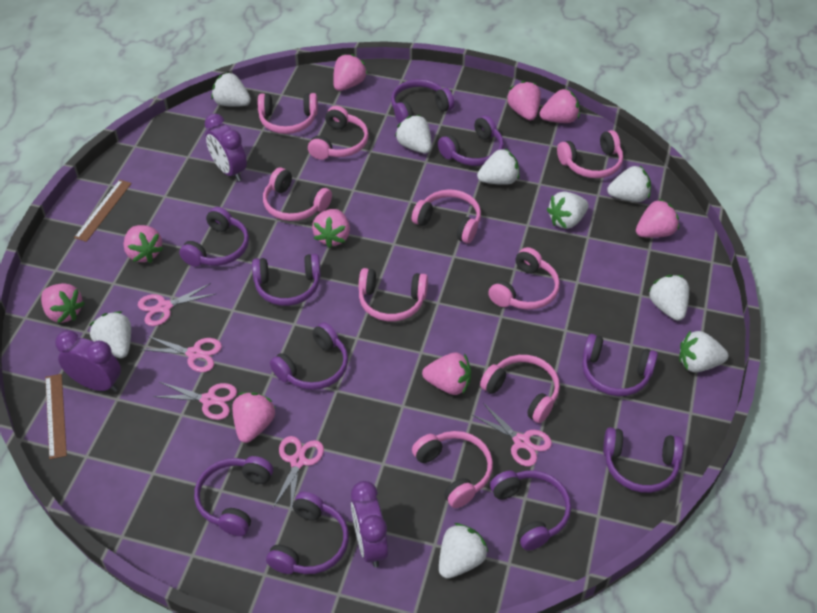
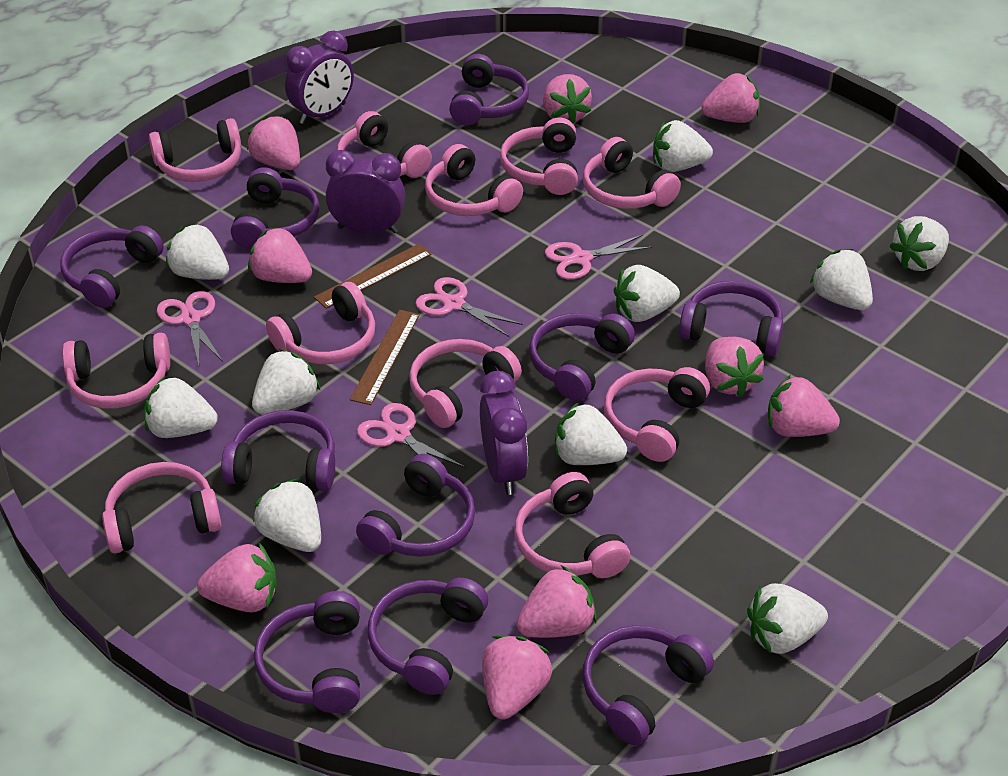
pink headphones: 9 -> 11
pink scissors: 5 -> 4
white strawberry: 9 -> 10

